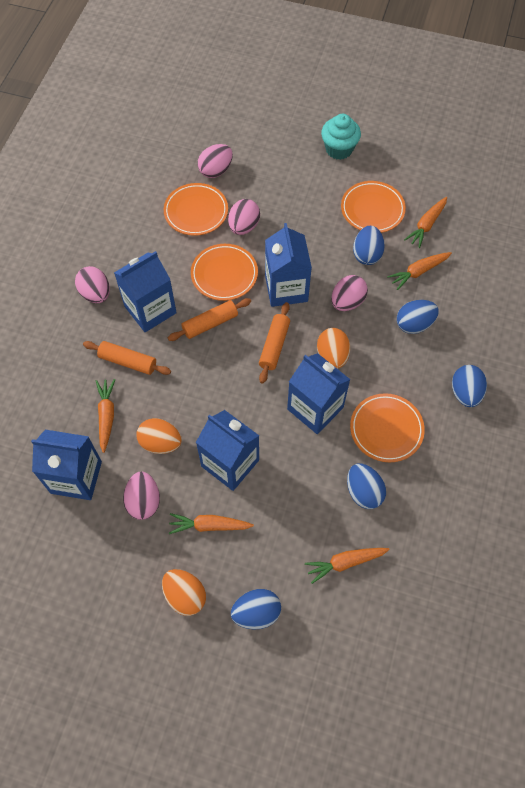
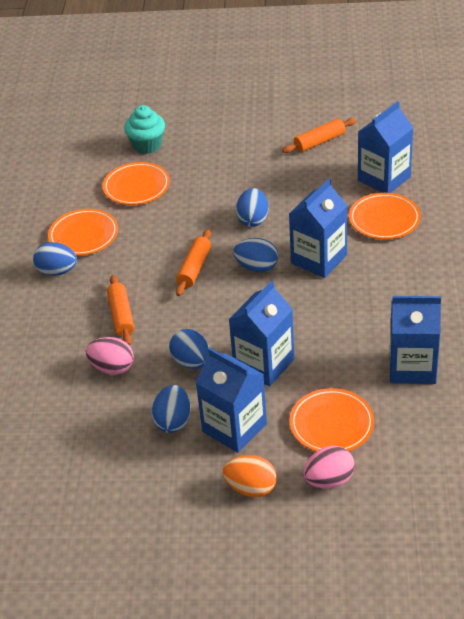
orange carrot: 5 -> 0
orange egg: 3 -> 1
pink egg: 5 -> 2

